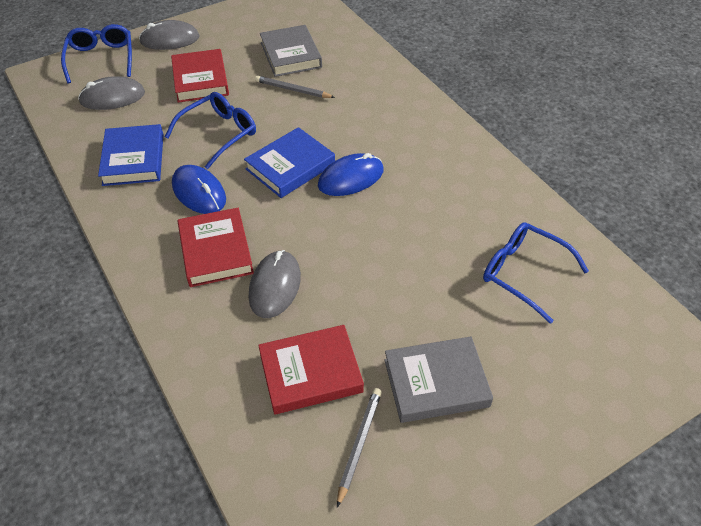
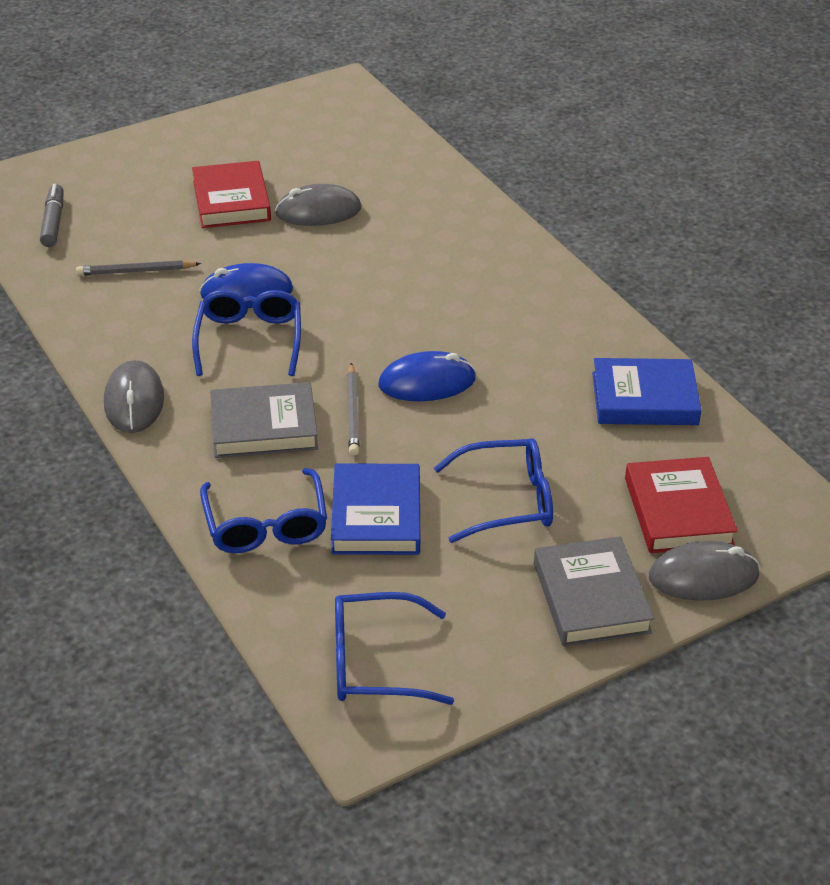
blue glasses: 3 -> 4
grey marker: 0 -> 1
red book: 3 -> 2

